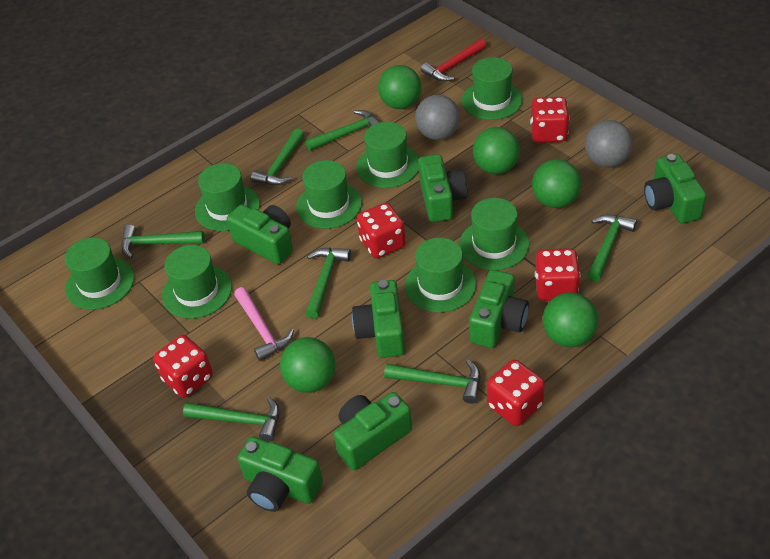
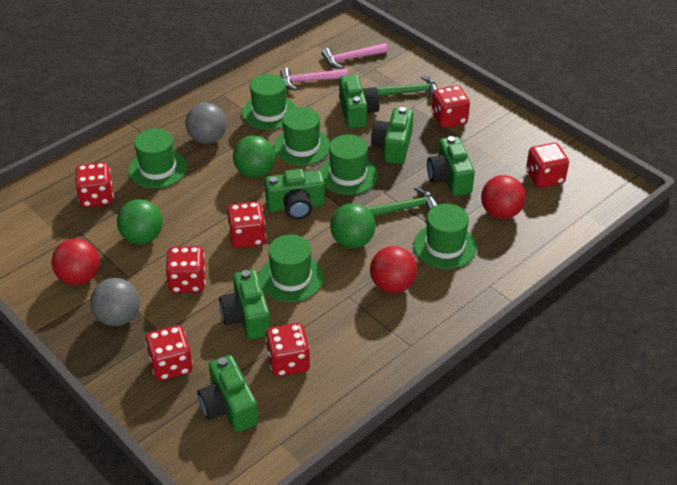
green ball: 5 -> 3
green camera: 7 -> 6
green hammer: 7 -> 2
green hat: 8 -> 6
pink hammer: 1 -> 2
red ball: 0 -> 3
red dice: 5 -> 7
red hammer: 1 -> 0

